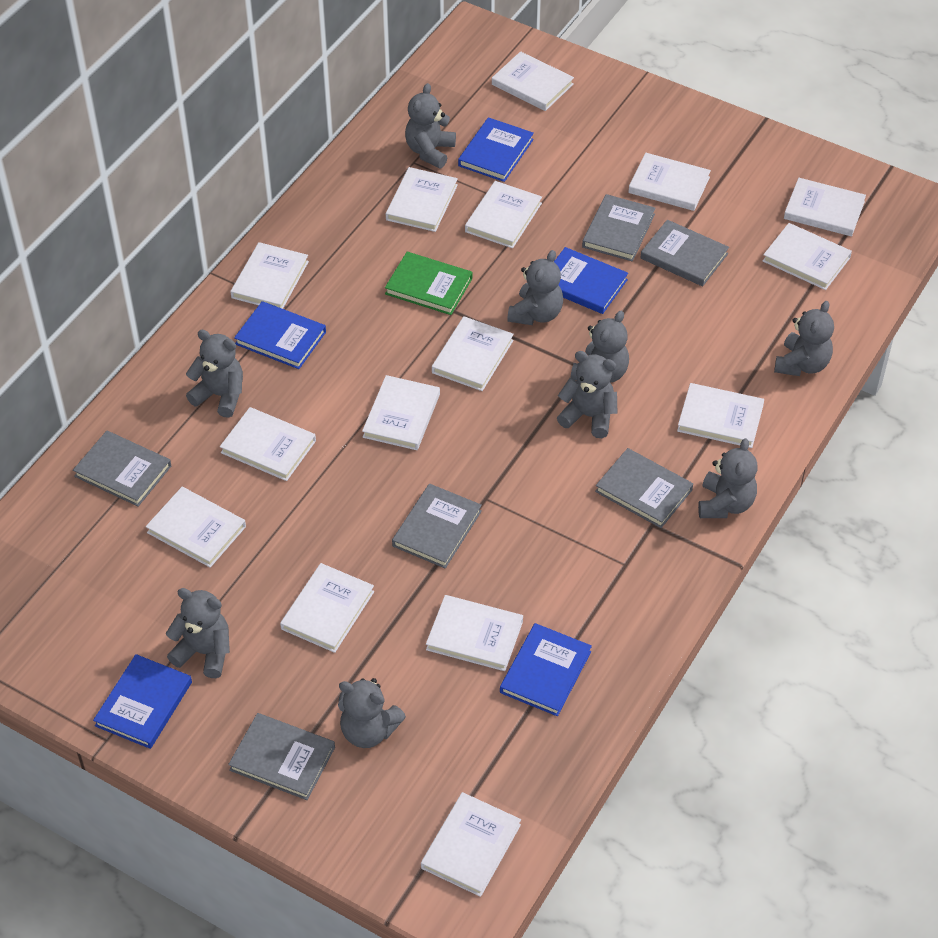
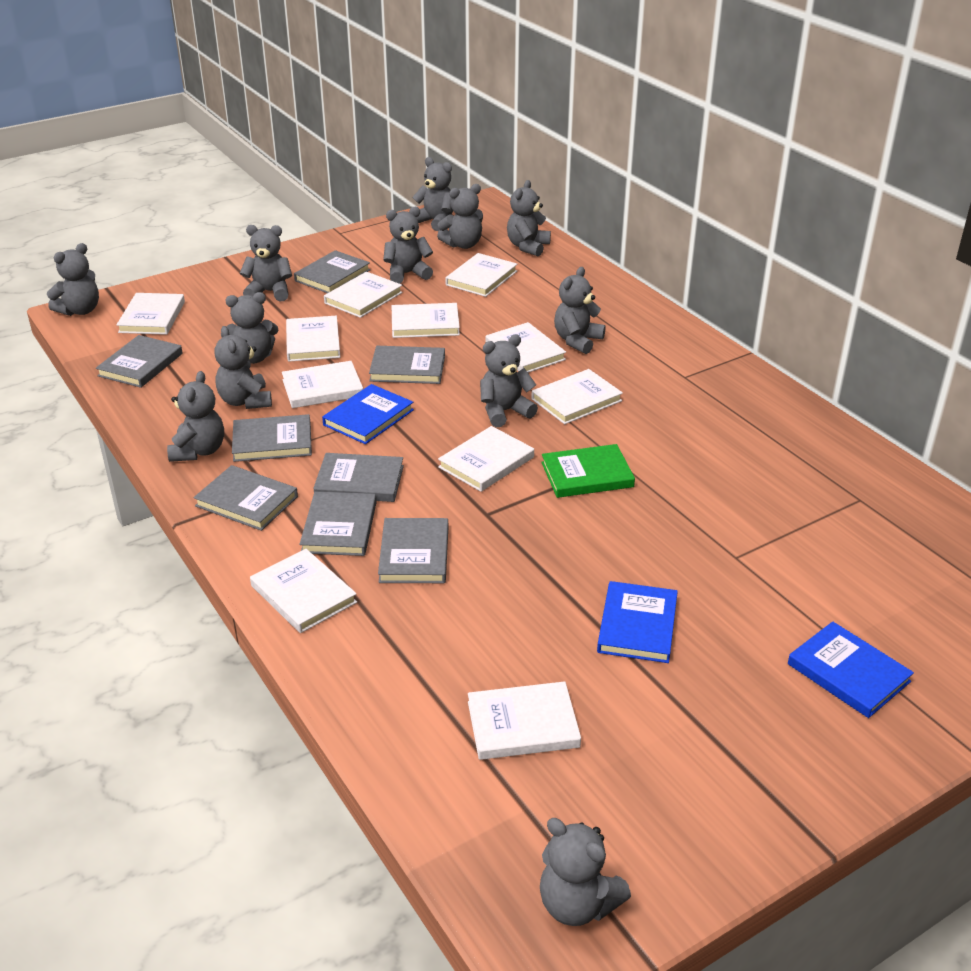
blue book: 5 -> 3
grey book: 6 -> 8
grey teddy bear: 9 -> 12
white book: 15 -> 11

